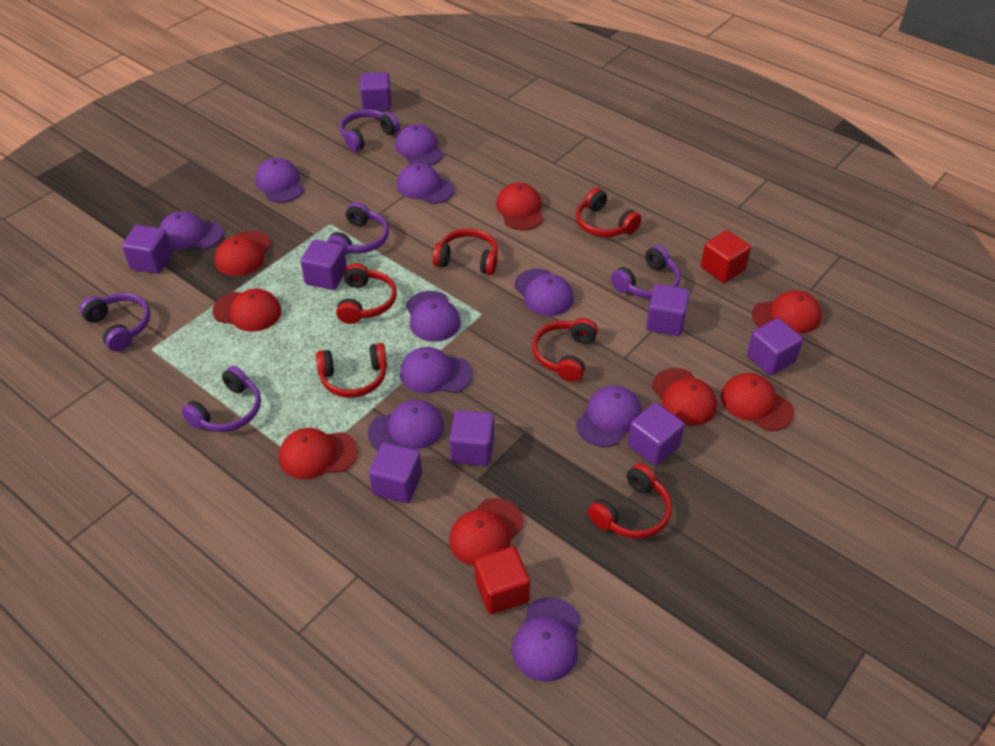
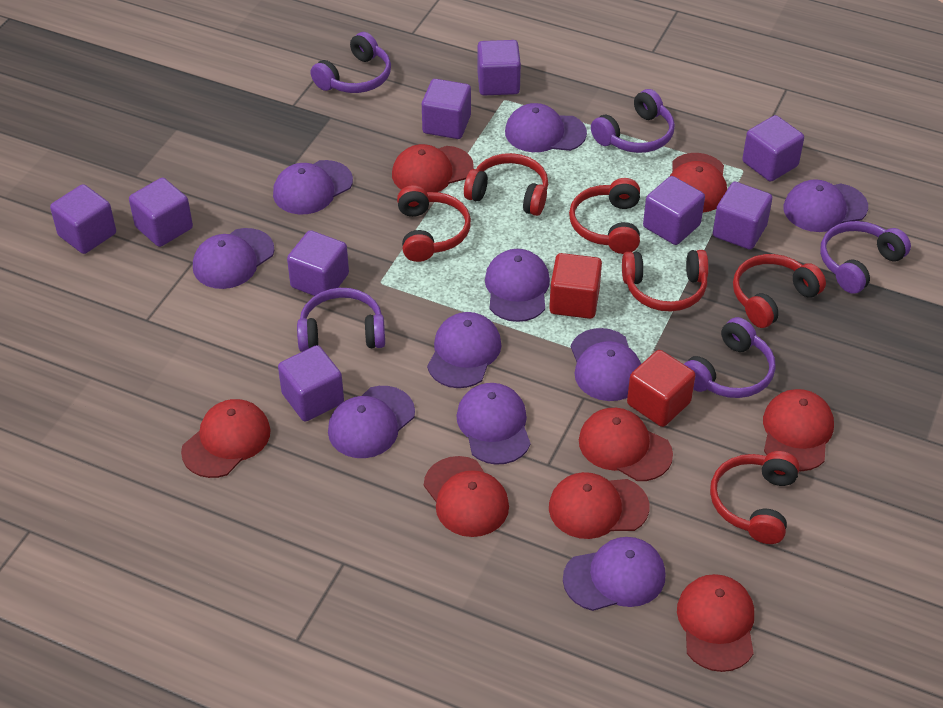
purple cube: 8 -> 9

